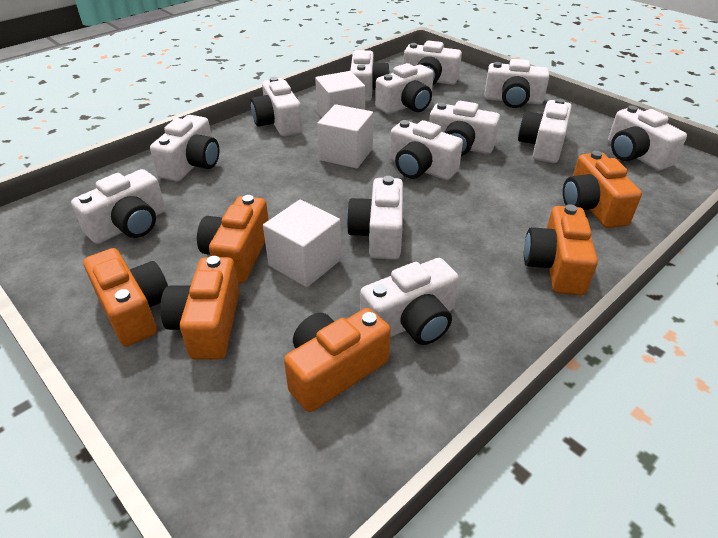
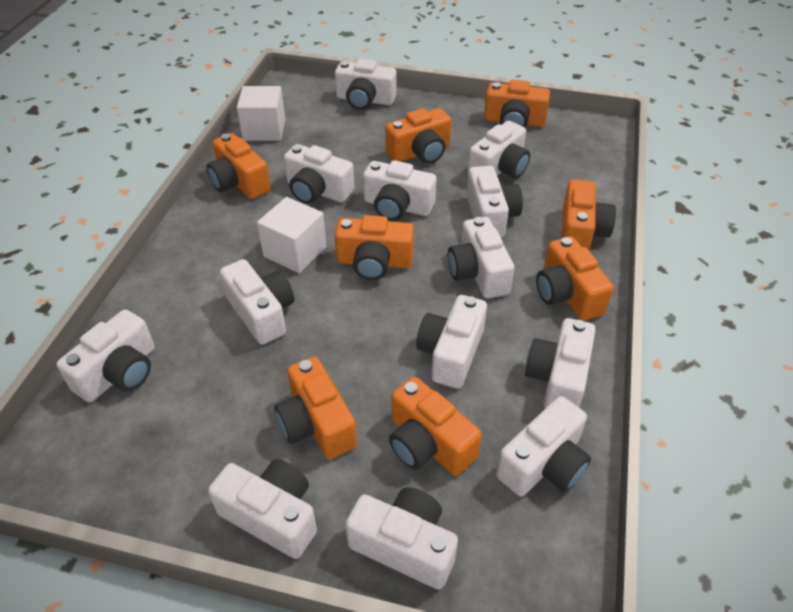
orange camera: 6 -> 8
white cube: 3 -> 2

